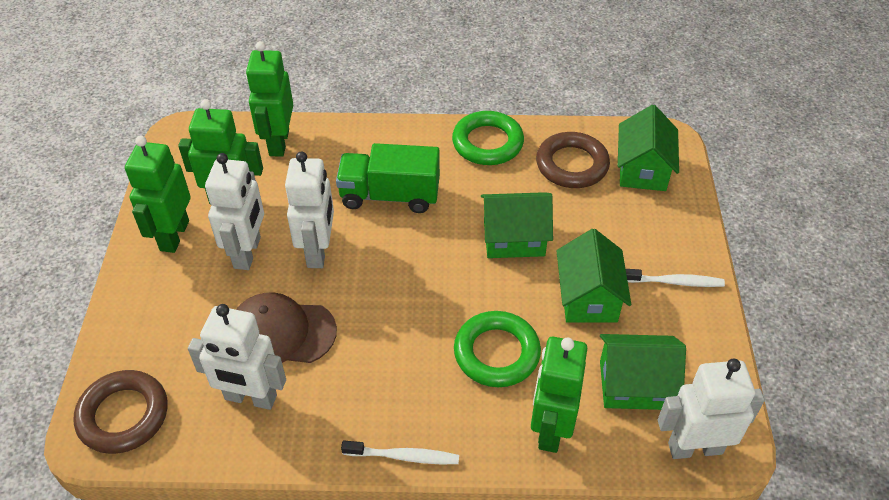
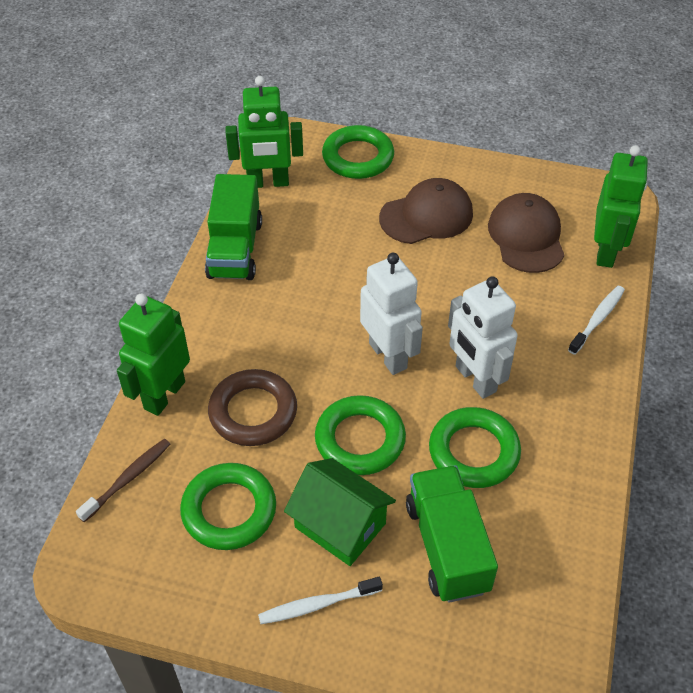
brown cap: 1 -> 2
brown ring: 2 -> 1
brown toothbrush: 0 -> 1
green house: 4 -> 1
green ring: 2 -> 4
green robot: 4 -> 3
green truck: 1 -> 2
white robot: 4 -> 2

